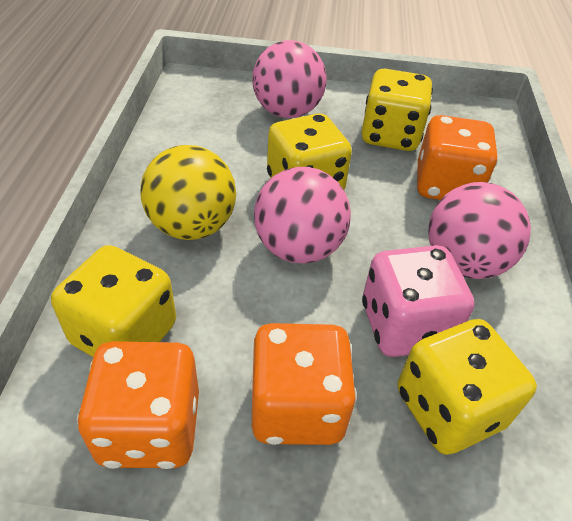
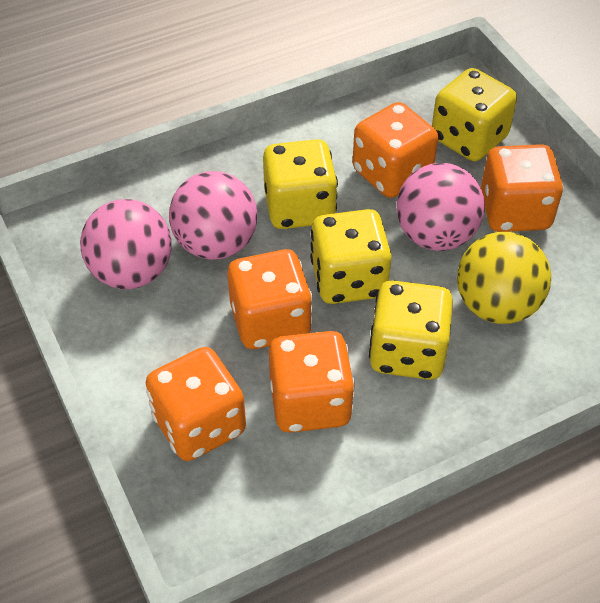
orange dice: 3 -> 5
pink dice: 1 -> 0

